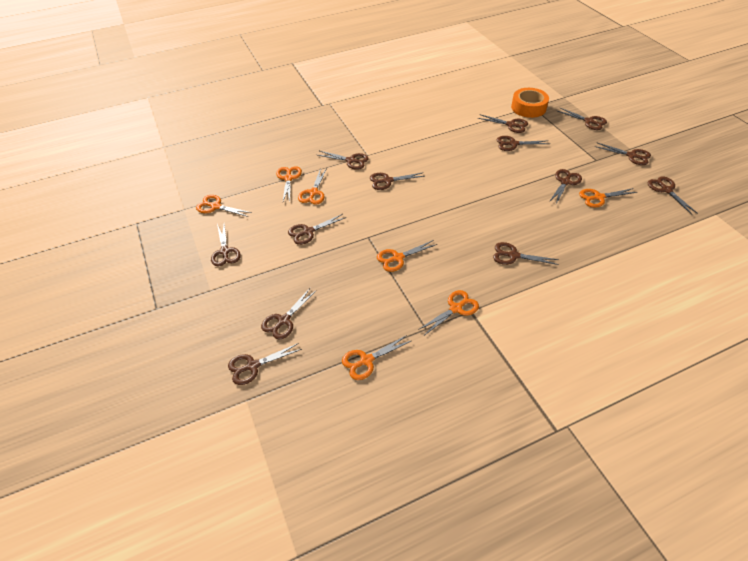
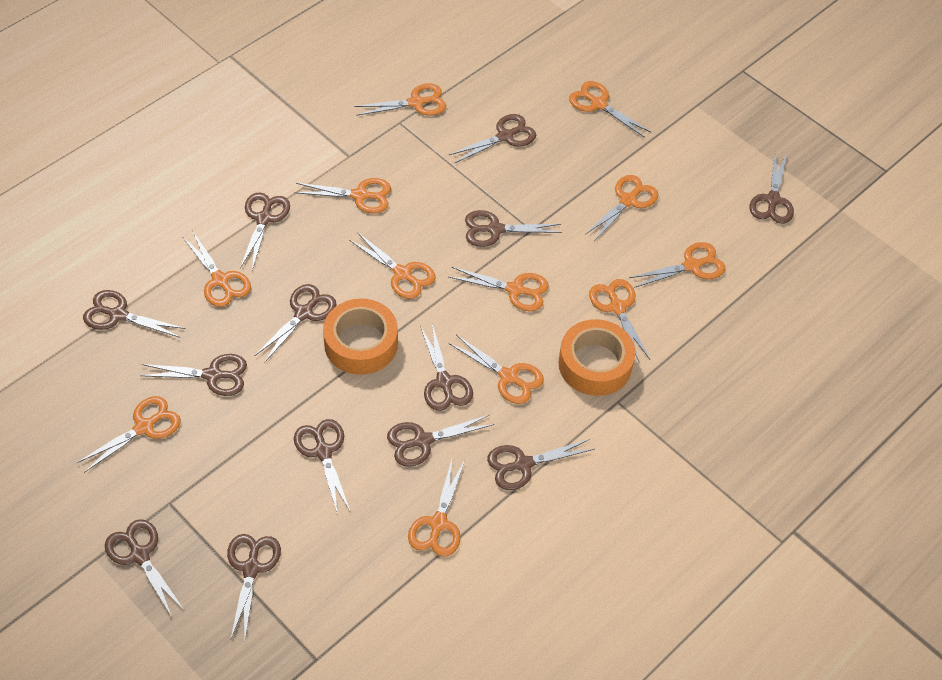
orange scissors: 7 -> 12
orange tape: 1 -> 2

